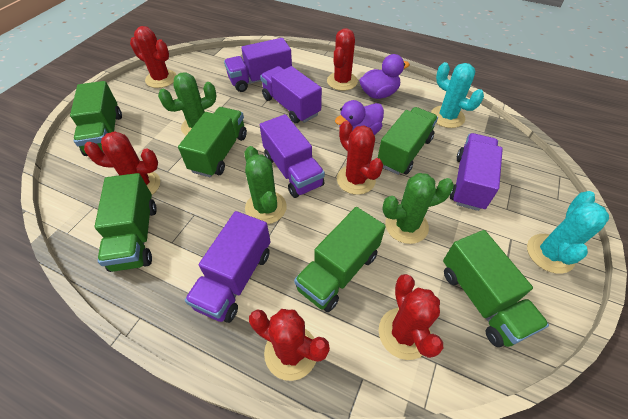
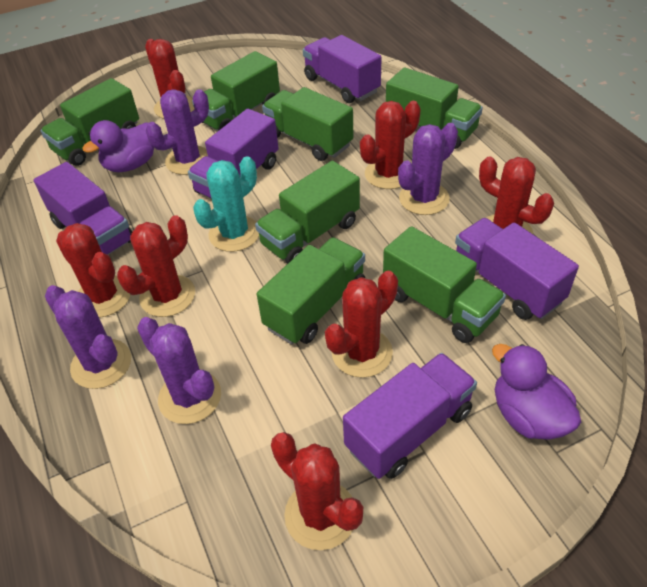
green cactus: 3 -> 0
green truck: 6 -> 7
purple cactus: 0 -> 4
red cactus: 6 -> 7
turquoise cactus: 2 -> 1

